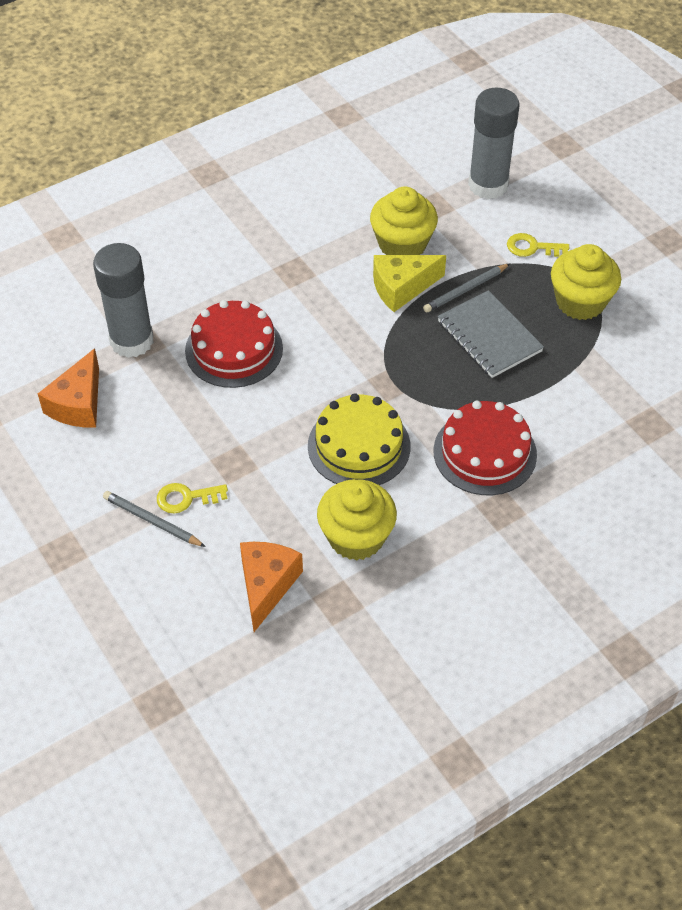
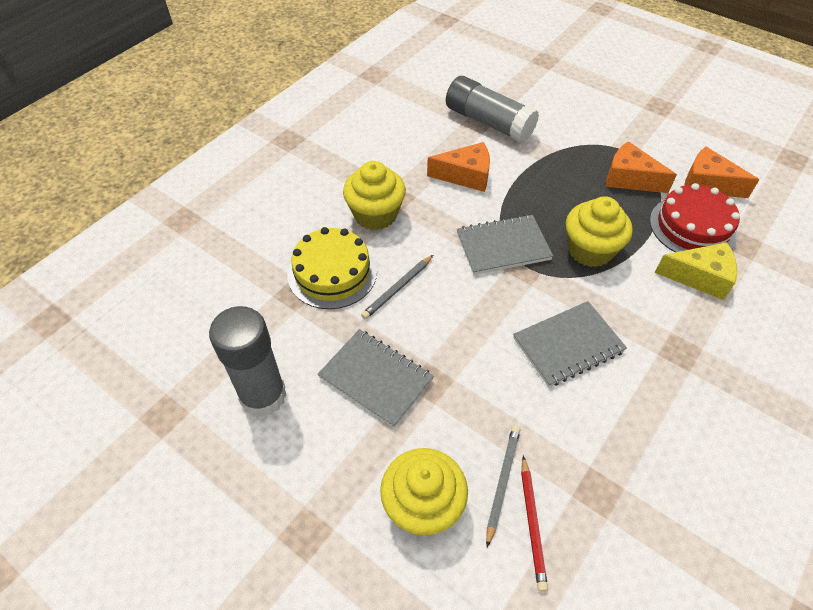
grey notebook: 1 -> 3
orange cheese: 2 -> 3
red cake: 2 -> 1
red pencil: 0 -> 1
yellow key: 2 -> 0

